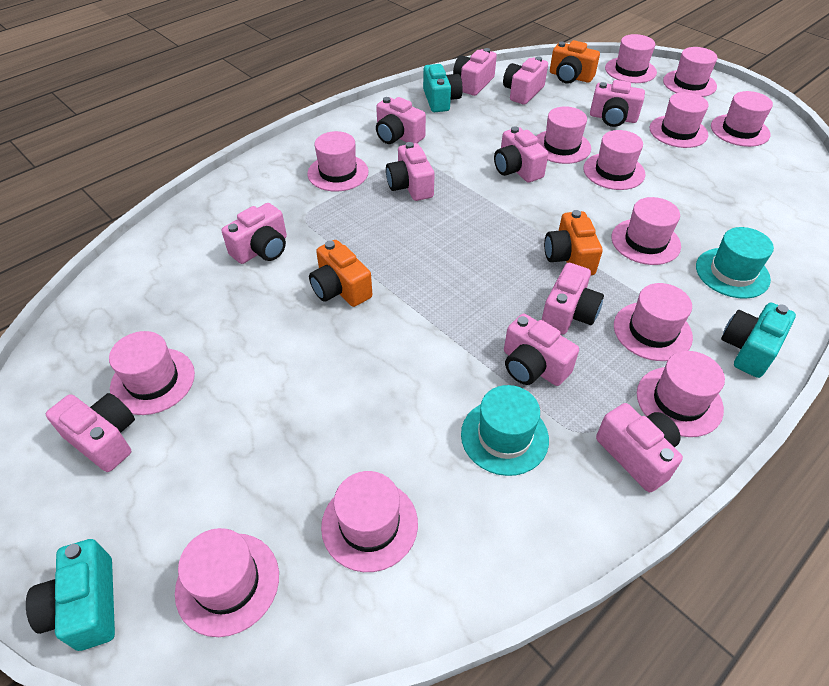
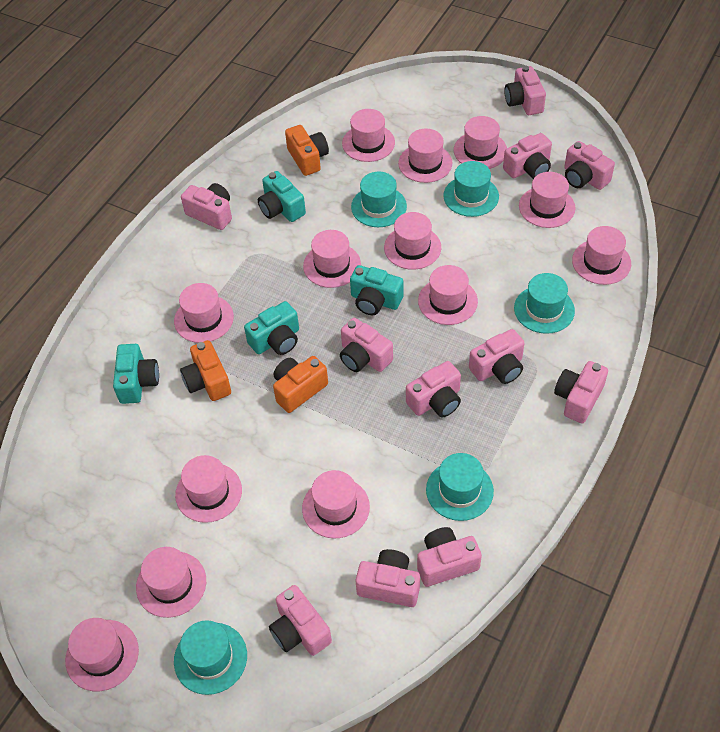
turquoise camera: 3 -> 4
turquoise hat: 2 -> 5

